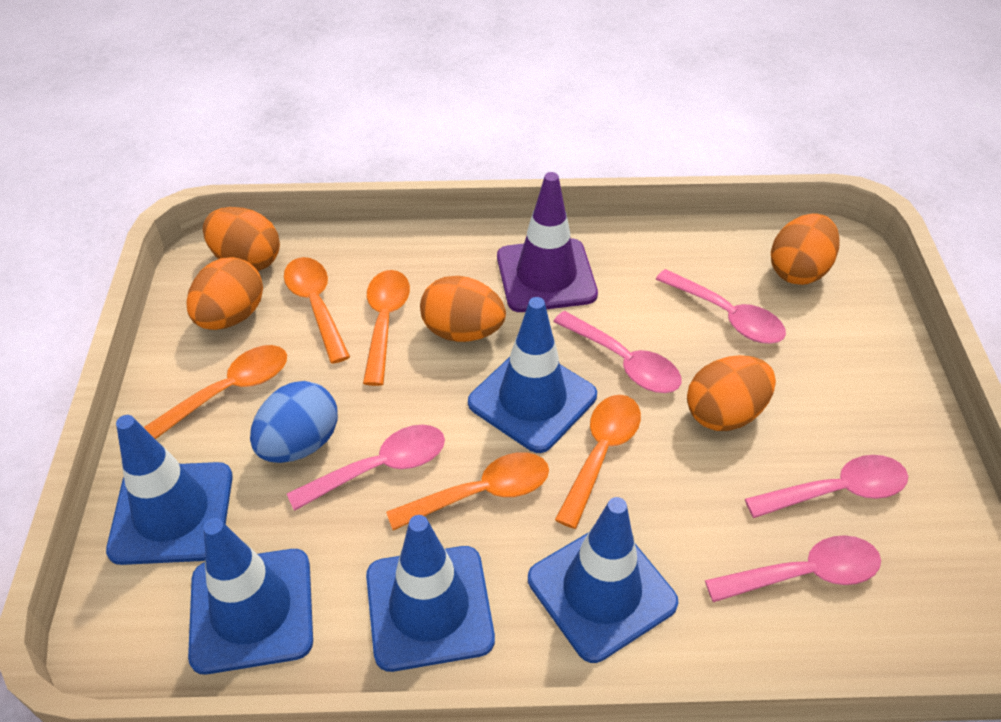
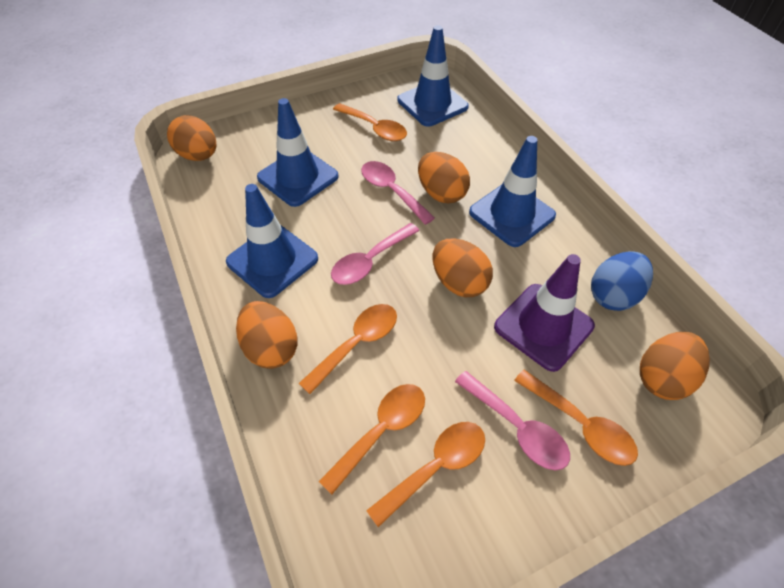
blue traffic cone: 5 -> 4
pink spoon: 5 -> 3

